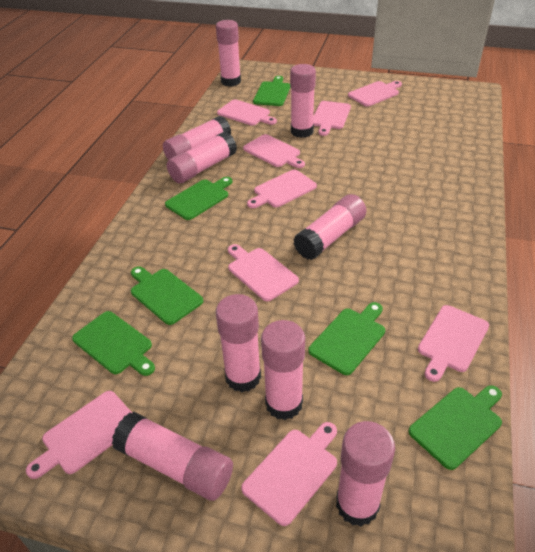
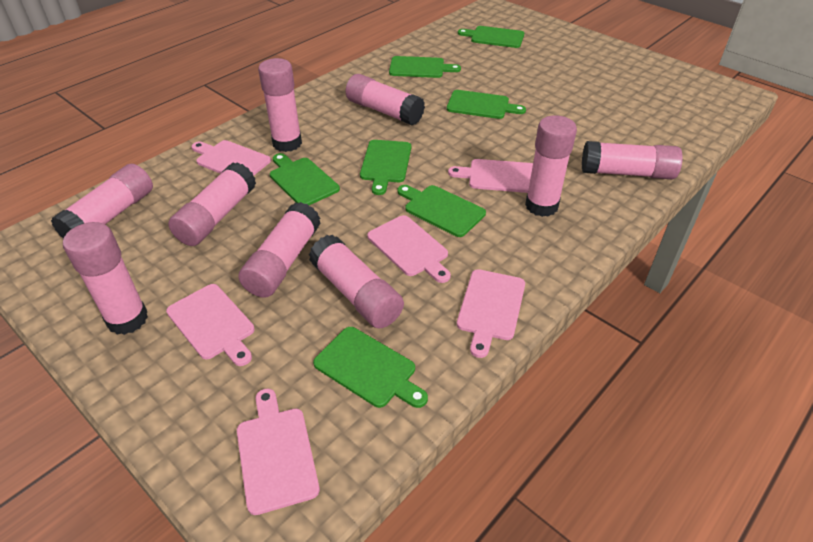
green cutting board: 6 -> 7
pink cutting board: 9 -> 6

